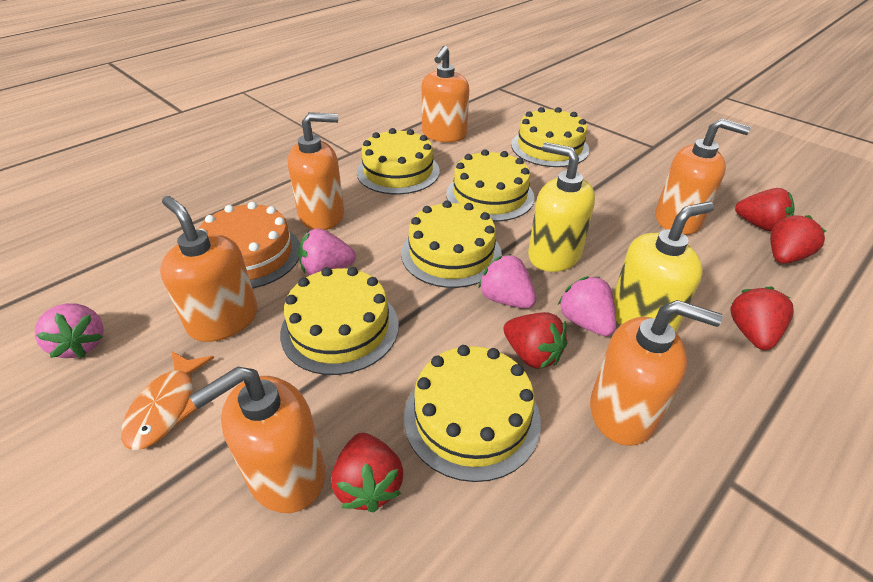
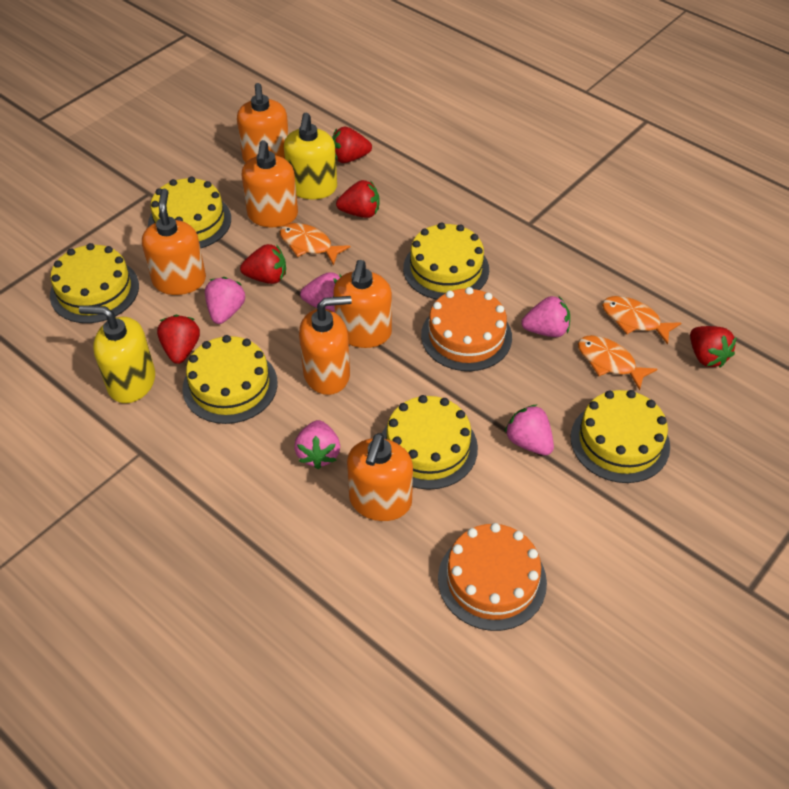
orange cake: 1 -> 2
orange fish: 1 -> 3
pink strawberry: 4 -> 5

